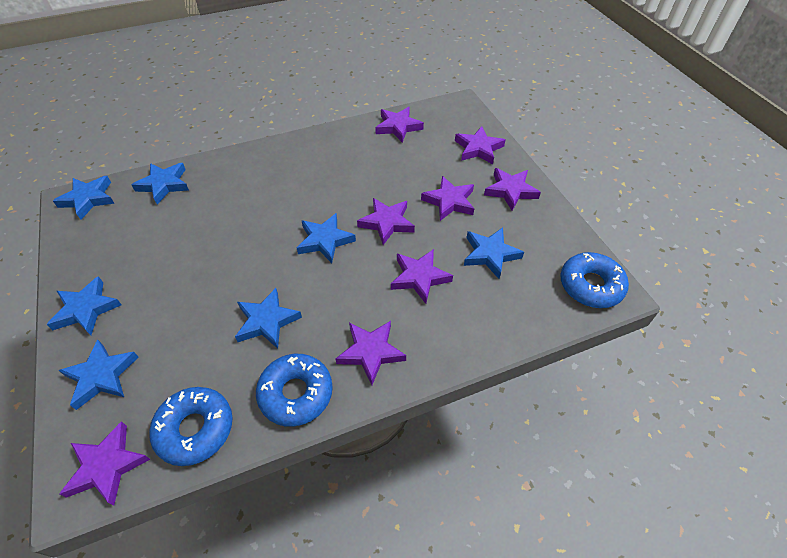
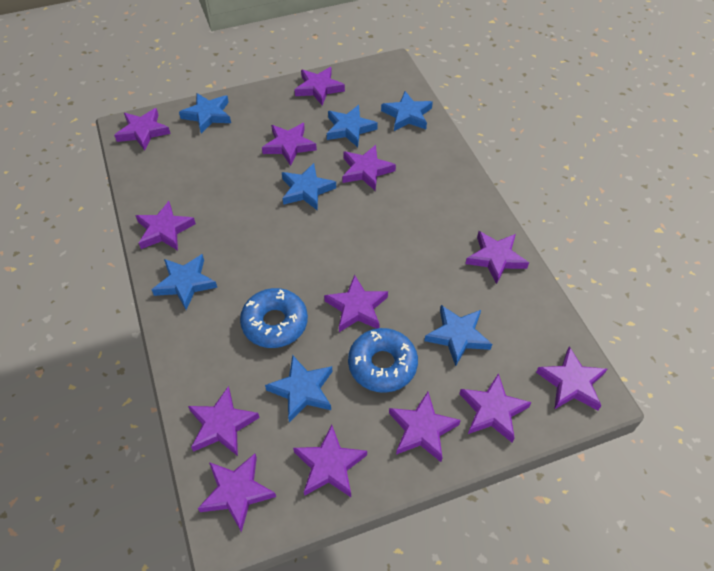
blue donut: 3 -> 2
purple star: 8 -> 13

